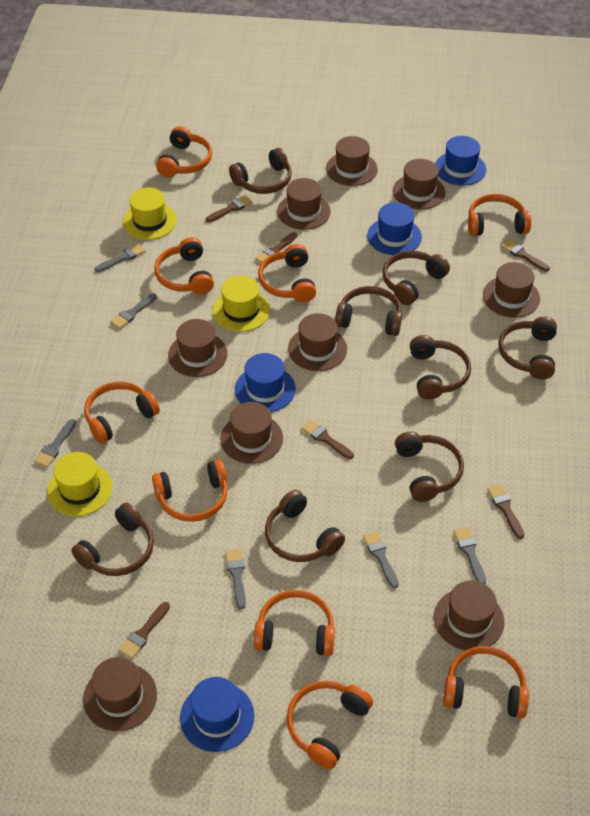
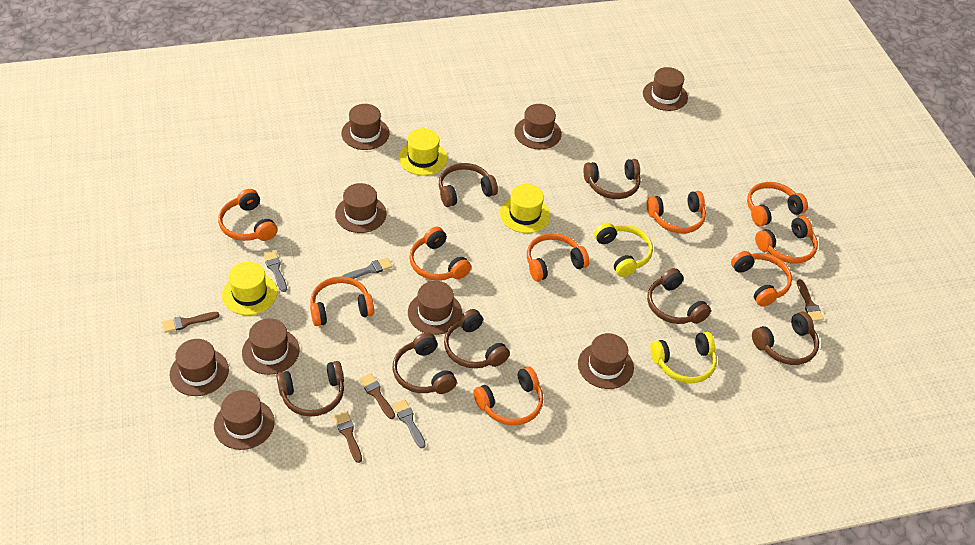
blue hat: 4 -> 0
brown brush: 6 -> 4
brown headphones: 8 -> 7
grey brush: 6 -> 3
yellow headphones: 0 -> 2

